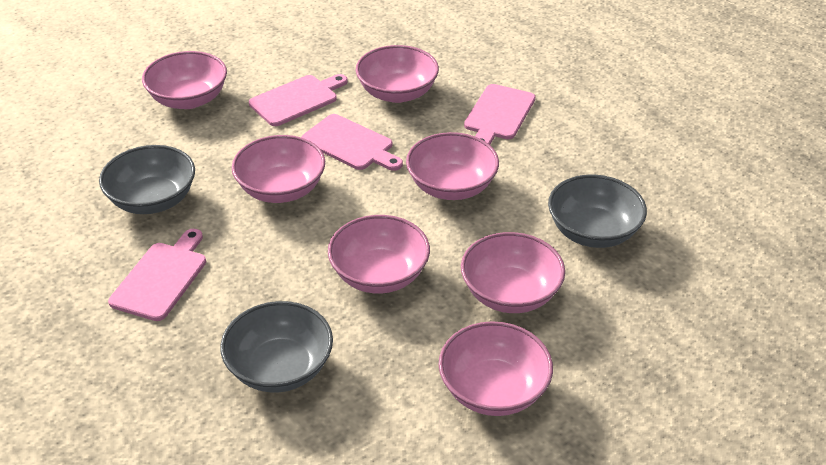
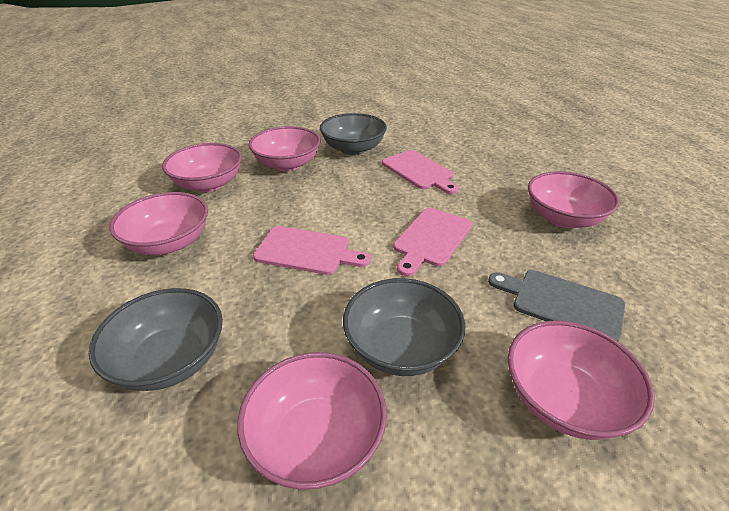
grey cutting board: 0 -> 1
pink bowl: 7 -> 6
pink cutting board: 4 -> 3

